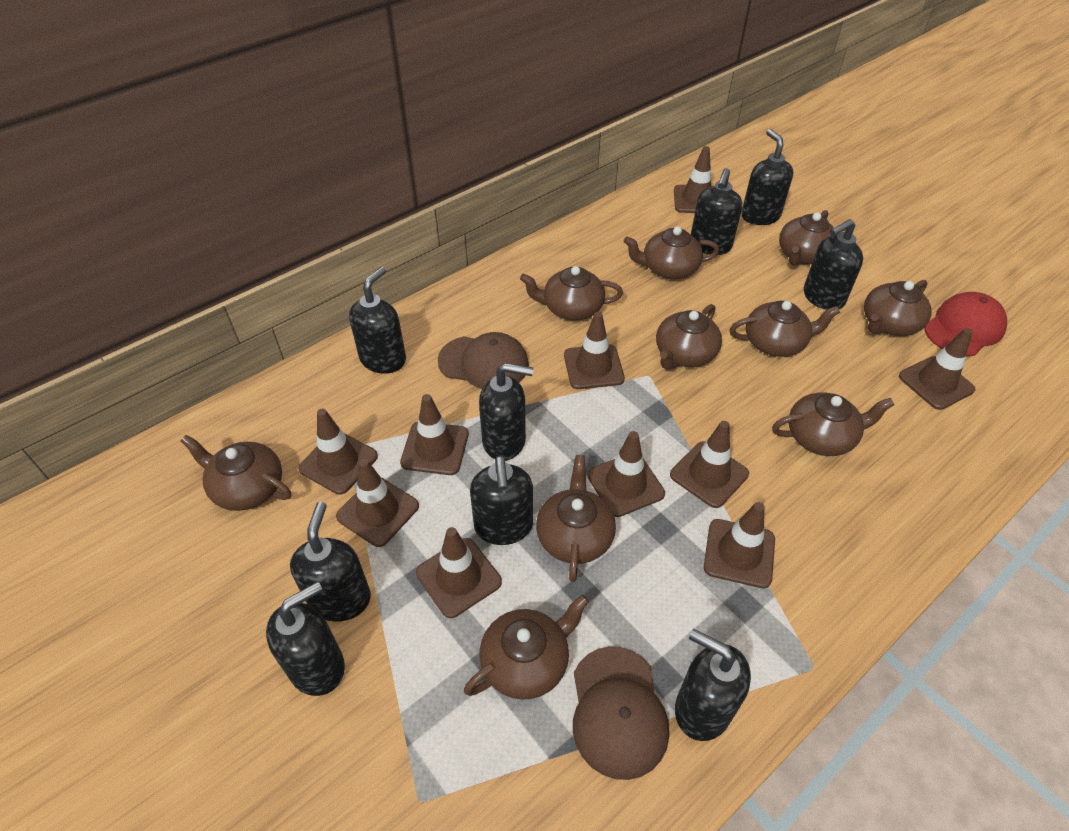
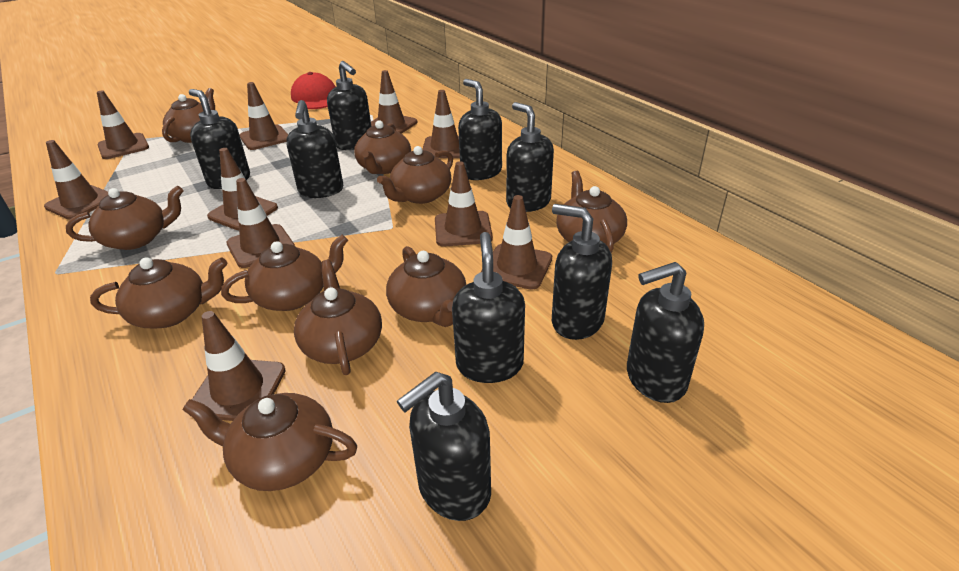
brown cap: 2 -> 0

